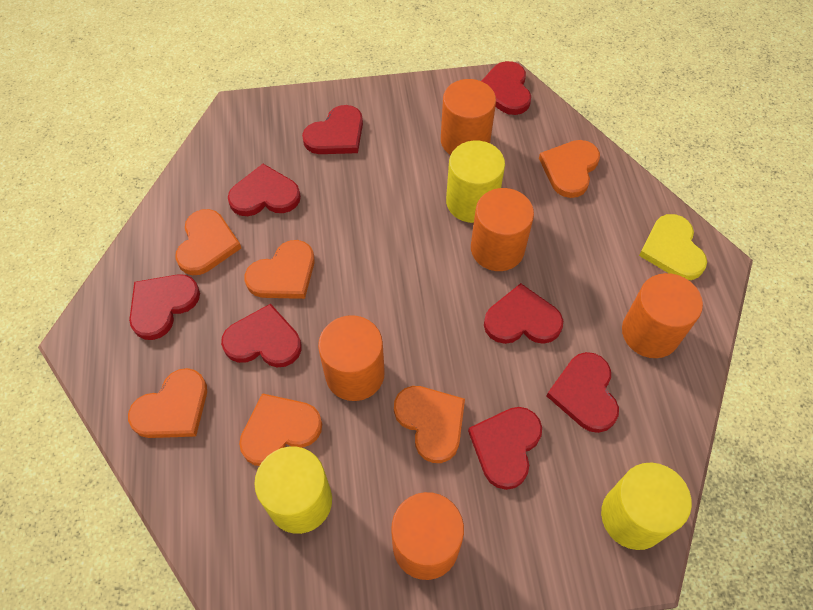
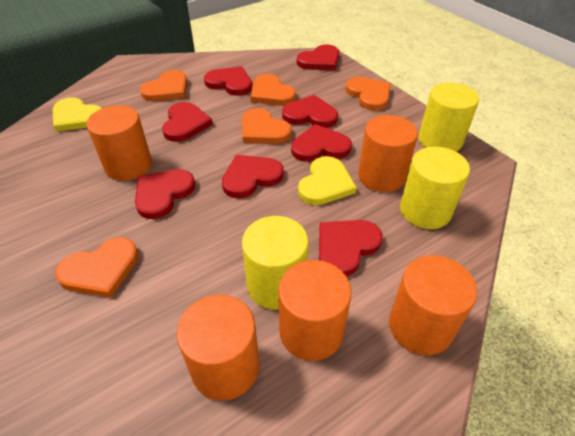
orange heart: 6 -> 5
yellow heart: 1 -> 2

